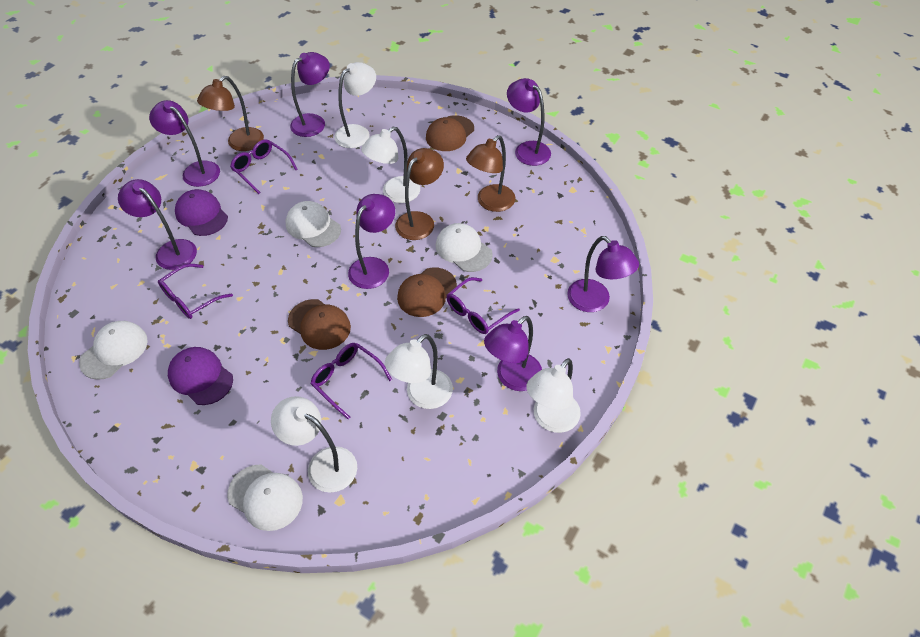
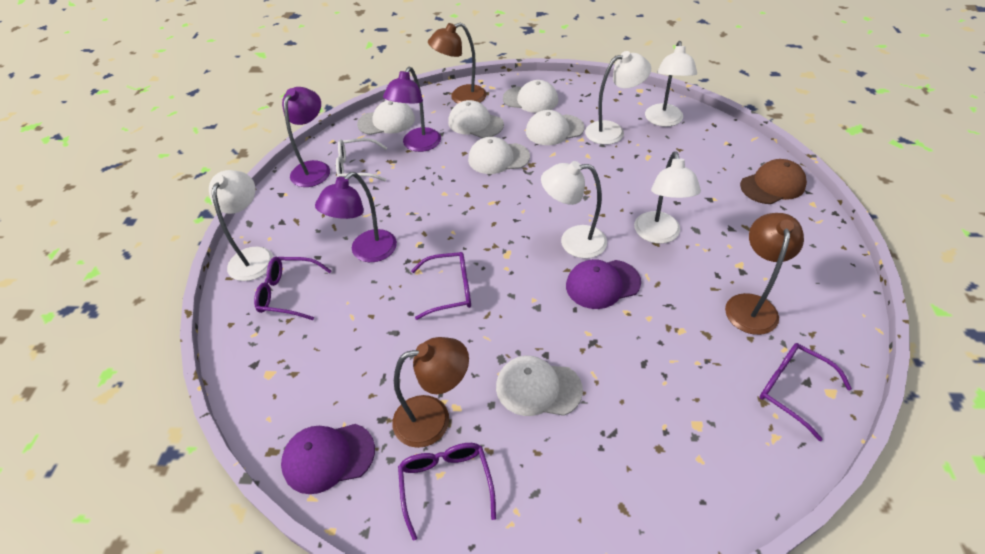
brown cap: 3 -> 1
purple lamp: 7 -> 3
white cap: 4 -> 6
white glasses: 0 -> 1

